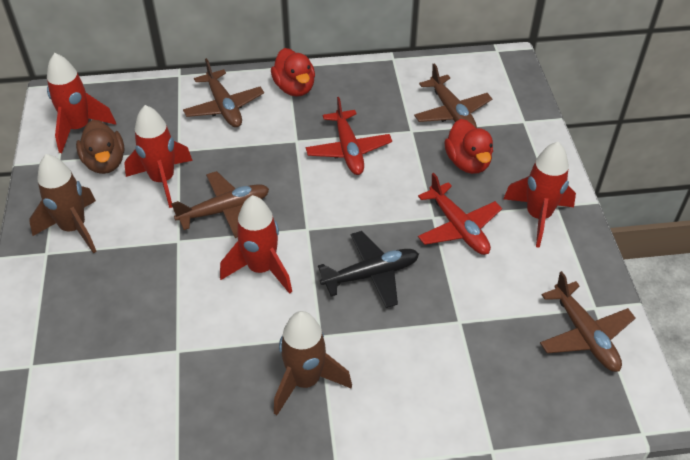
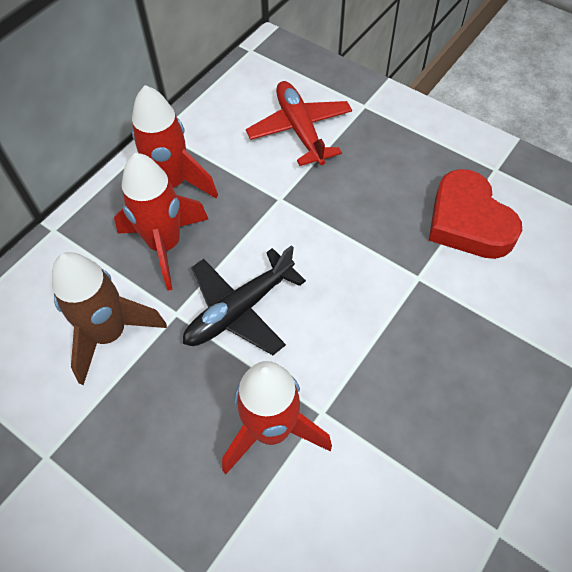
brown duck: 1 -> 0
brown plane: 4 -> 0
brown rocket: 2 -> 1
red duck: 2 -> 0
red heart: 0 -> 1
red plane: 2 -> 1
red rocket: 4 -> 3

